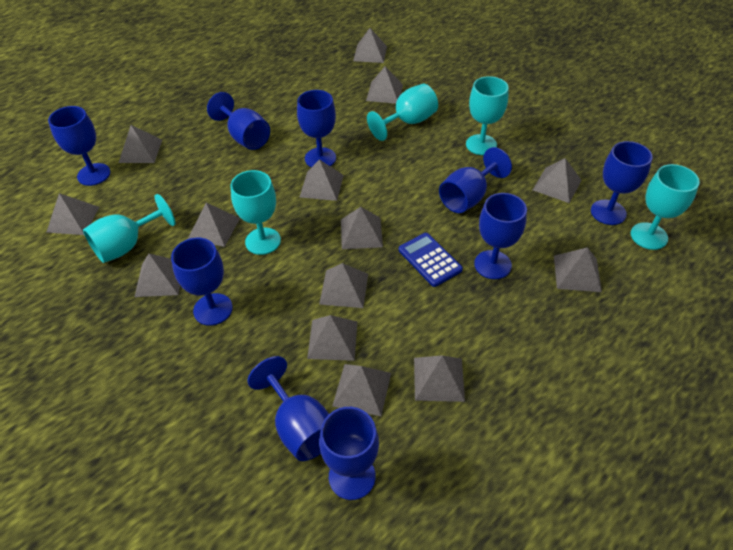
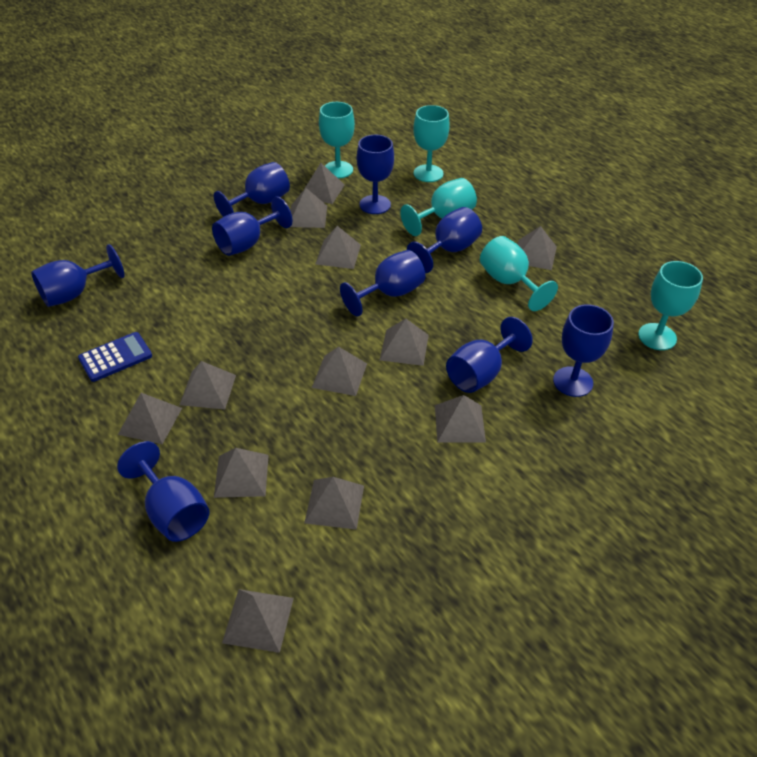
grey pyramid: 14 -> 12

